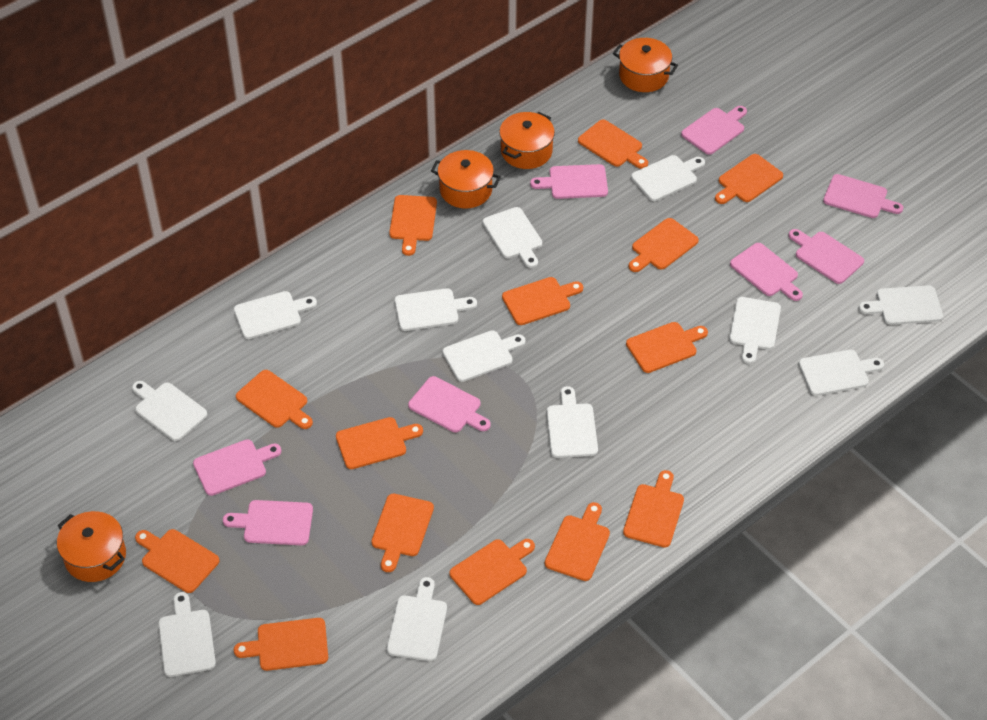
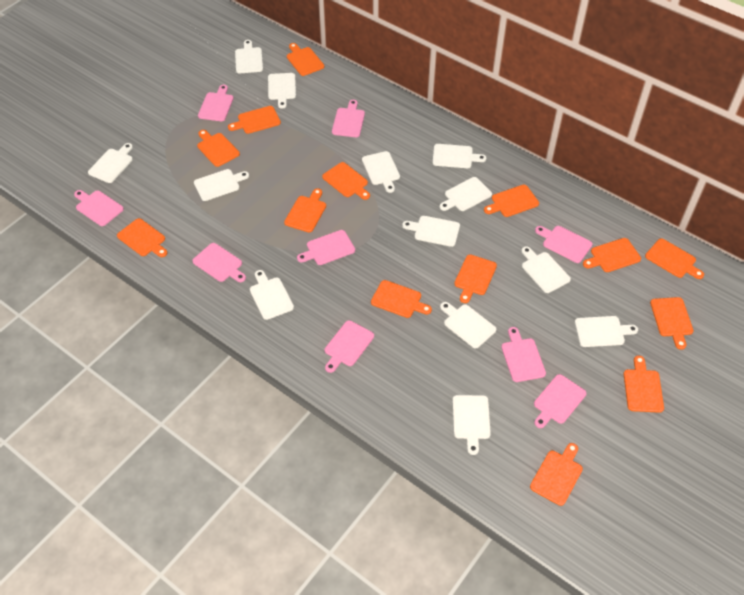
orange pot: 4 -> 0
pink cutting board: 8 -> 9
white cutting board: 12 -> 13

